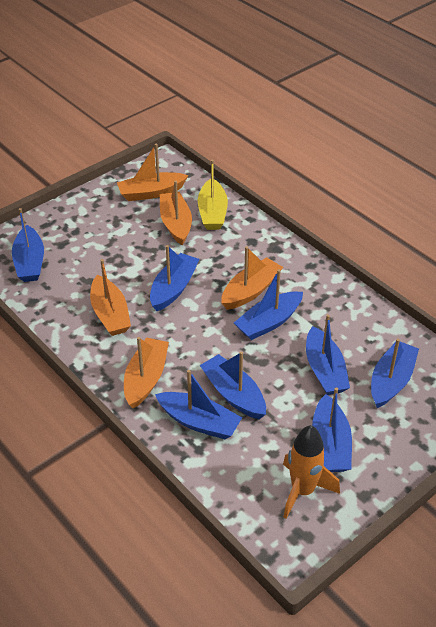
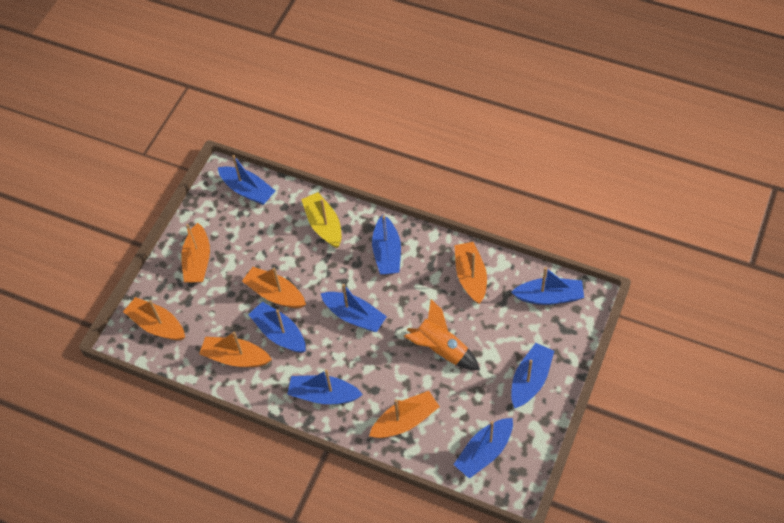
orange boat: 5 -> 6

